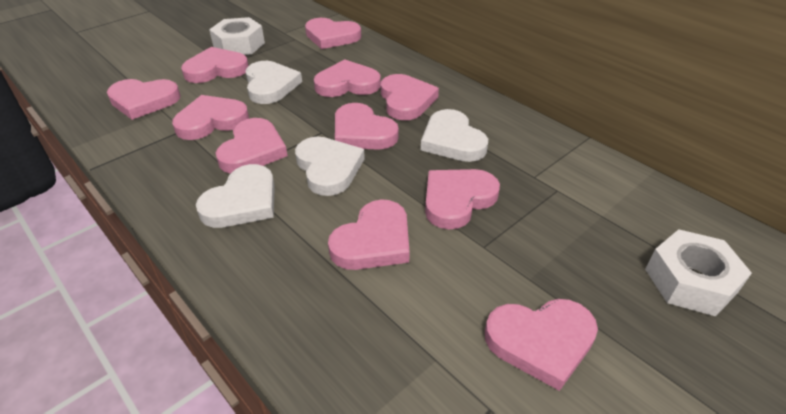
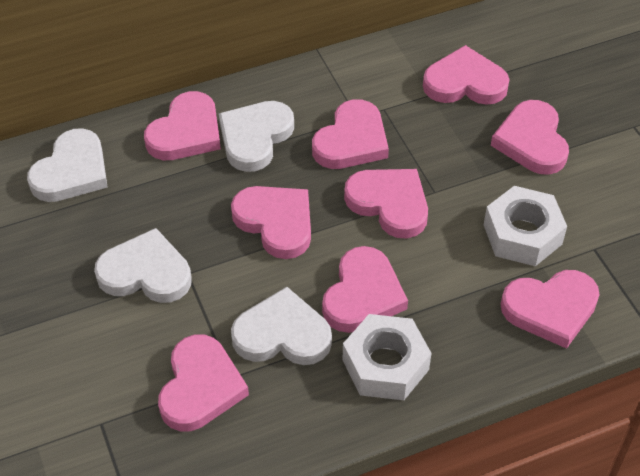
pink heart: 11 -> 9

